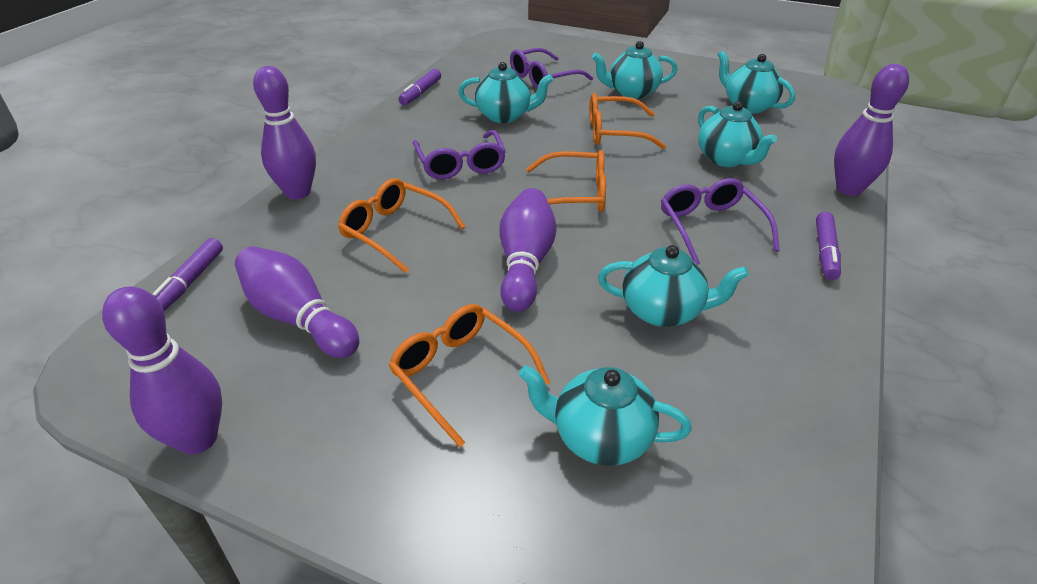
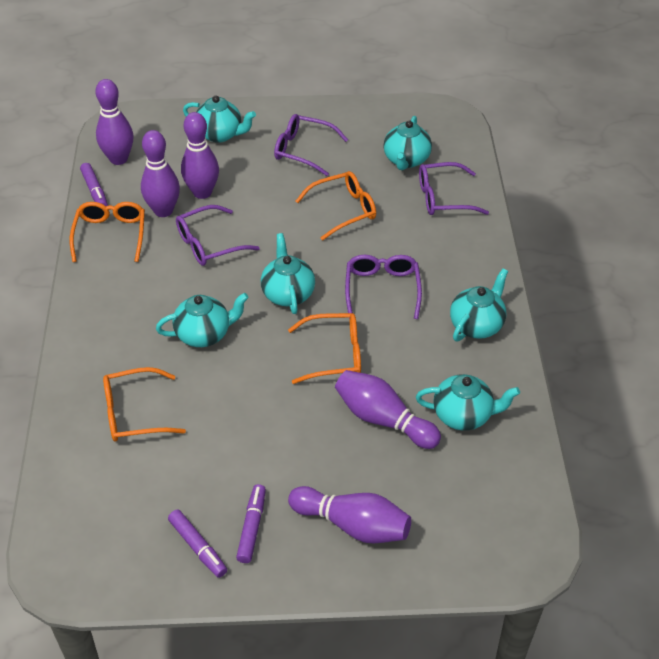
purple glasses: 3 -> 4

